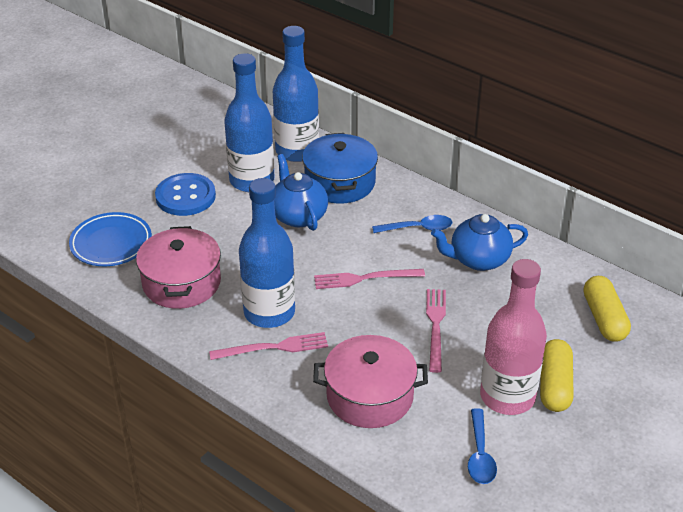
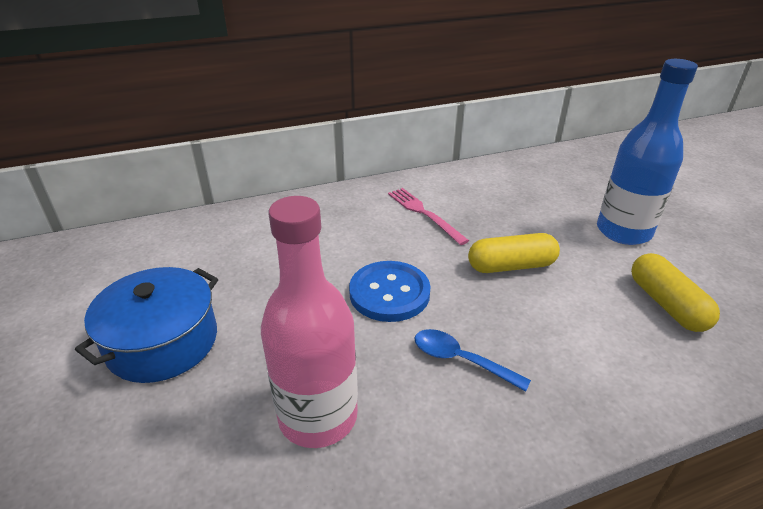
blue bottle: 3 -> 1
blue plate: 1 -> 0
blue spoon: 2 -> 1
blue teapot: 2 -> 0
pink fork: 3 -> 1
pink pot: 2 -> 0

